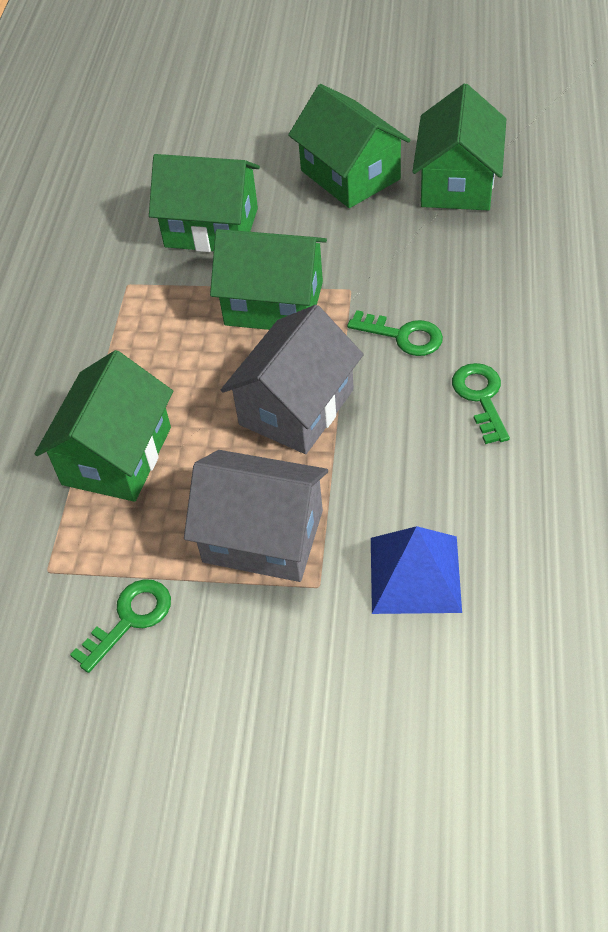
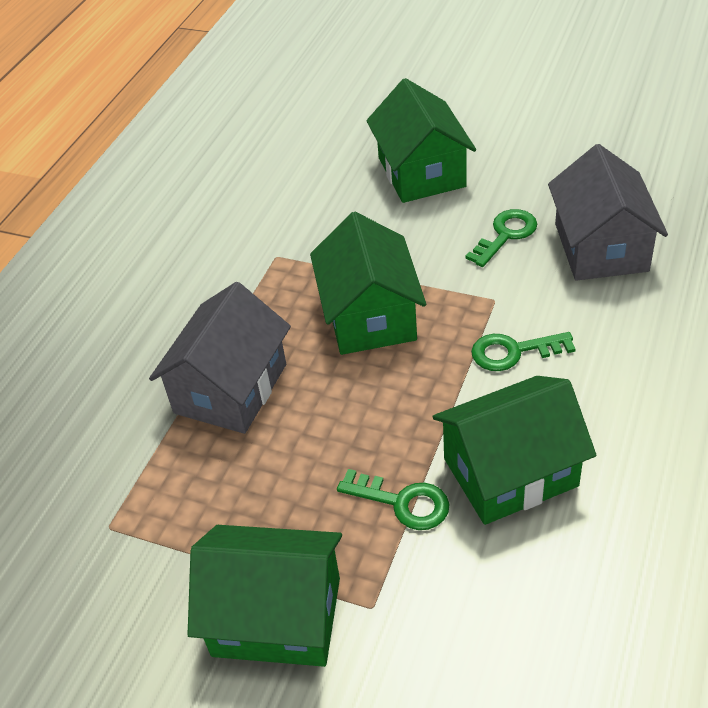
blue pyramid: 1 -> 0
green house: 5 -> 4

